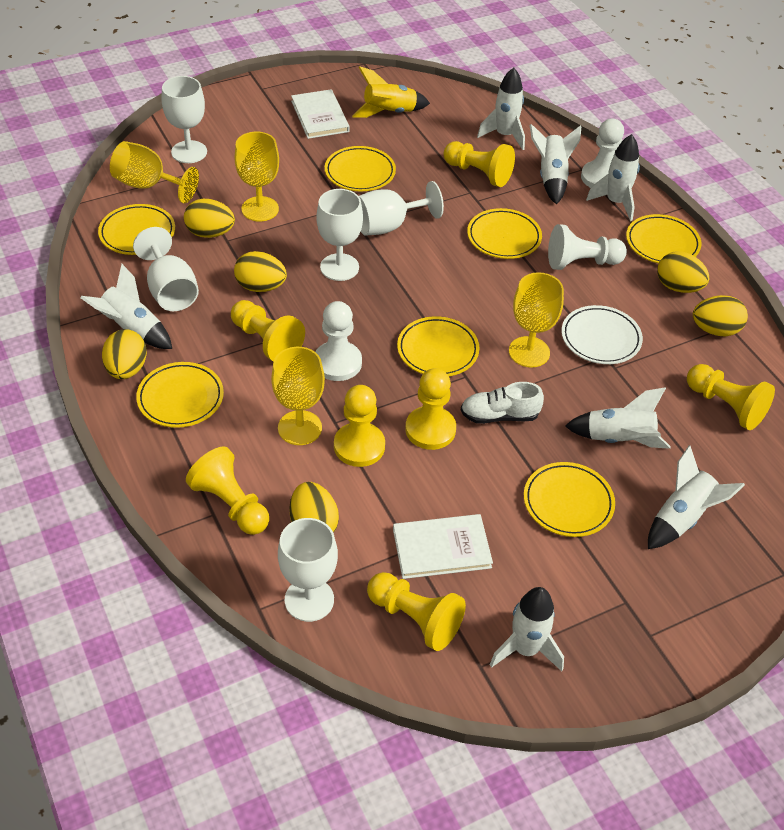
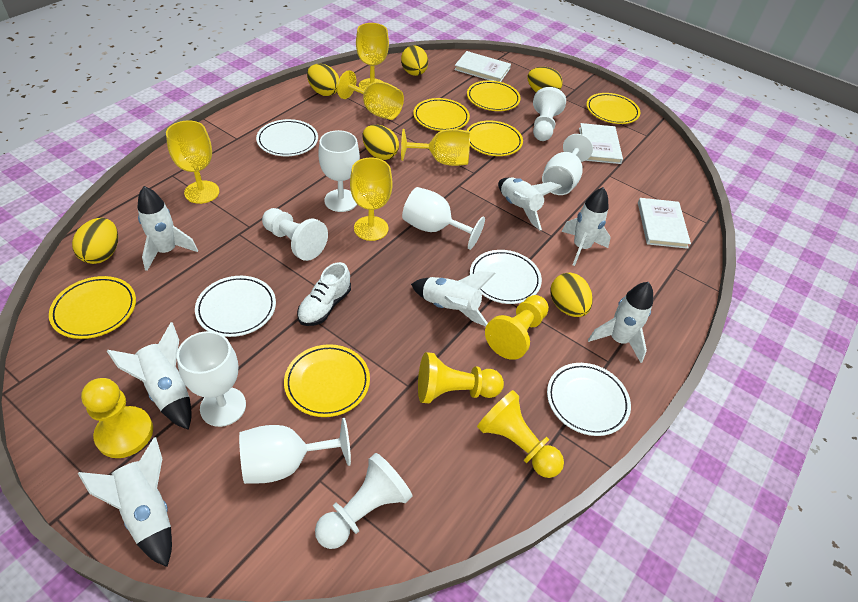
white book: 2 -> 3
white plate: 1 -> 4
yellow goblet: 4 -> 5
yellow pawn: 7 -> 4
yellow plate: 7 -> 6
yellow rocket: 1 -> 0

